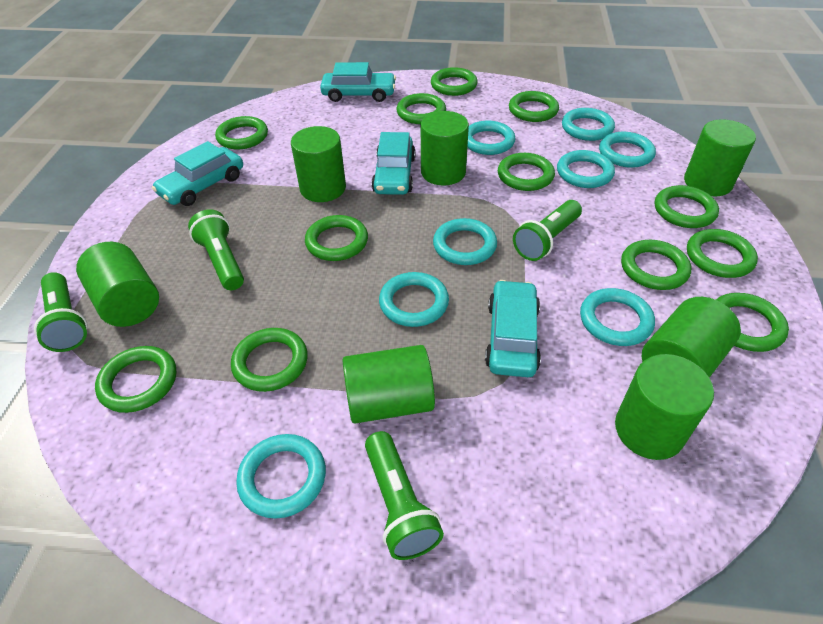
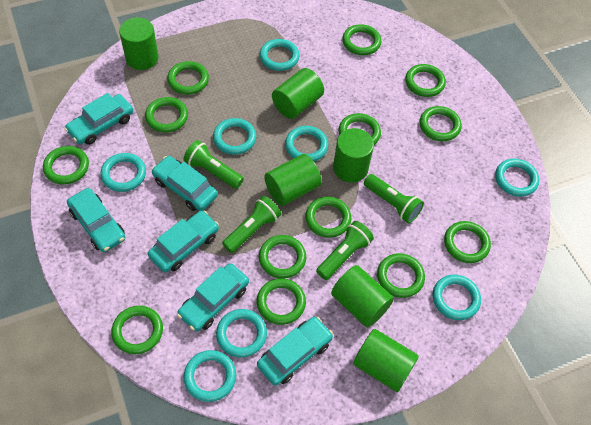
green cylinder: 7 -> 6
green ring: 12 -> 13
turquoise car: 4 -> 6

